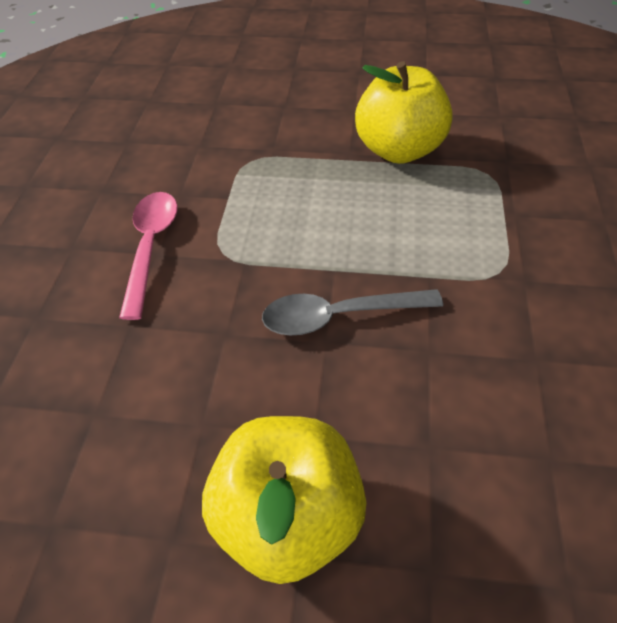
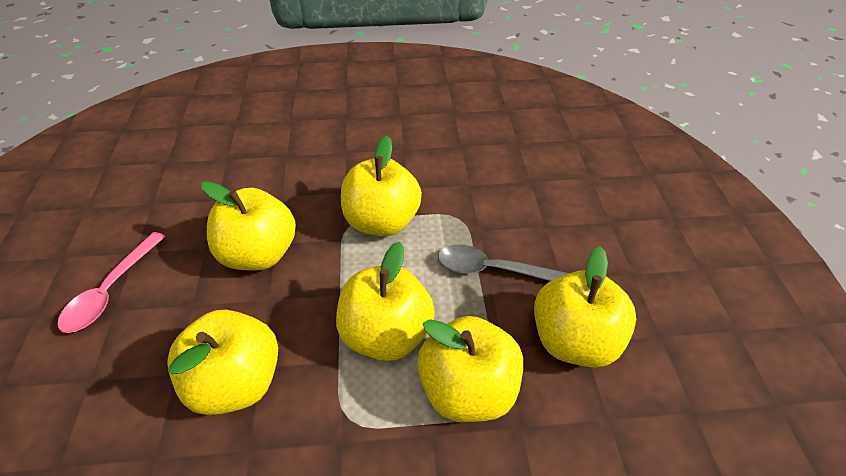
yellow apple: 2 -> 6

